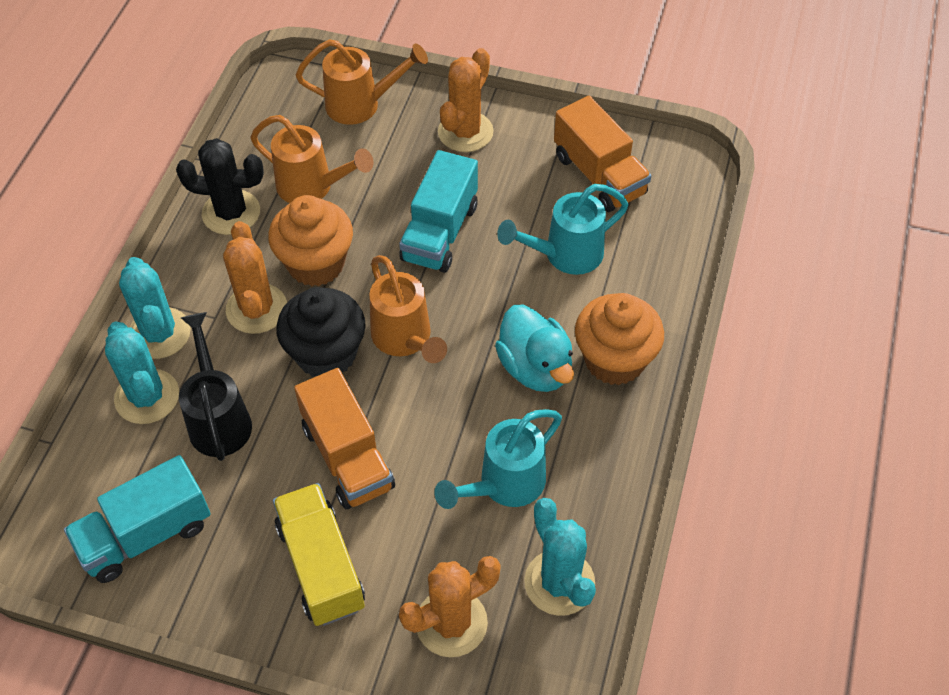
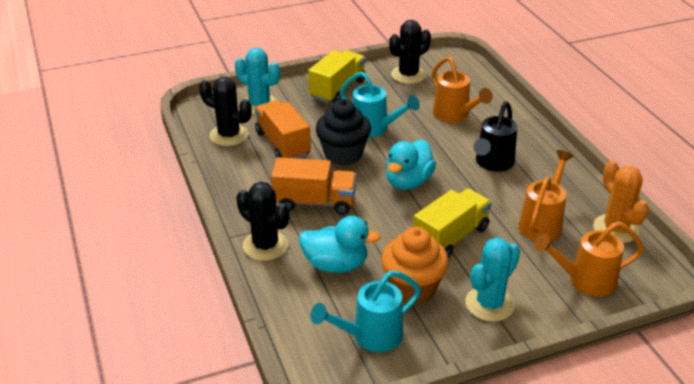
black cactus: 1 -> 3
orange cactus: 3 -> 1
orange cupcake: 2 -> 1
turquoise cactus: 3 -> 2
turquoise duck: 1 -> 2
turquoise truck: 2 -> 0
yellow truck: 1 -> 2

